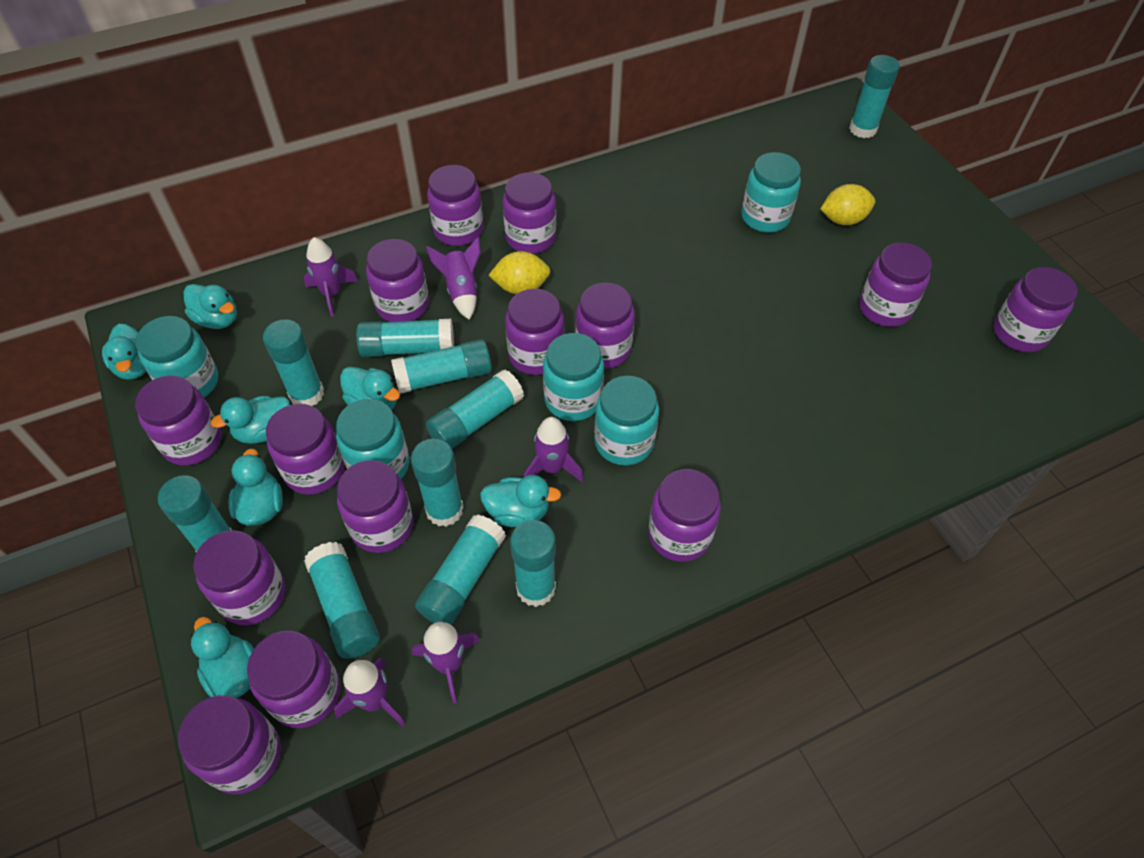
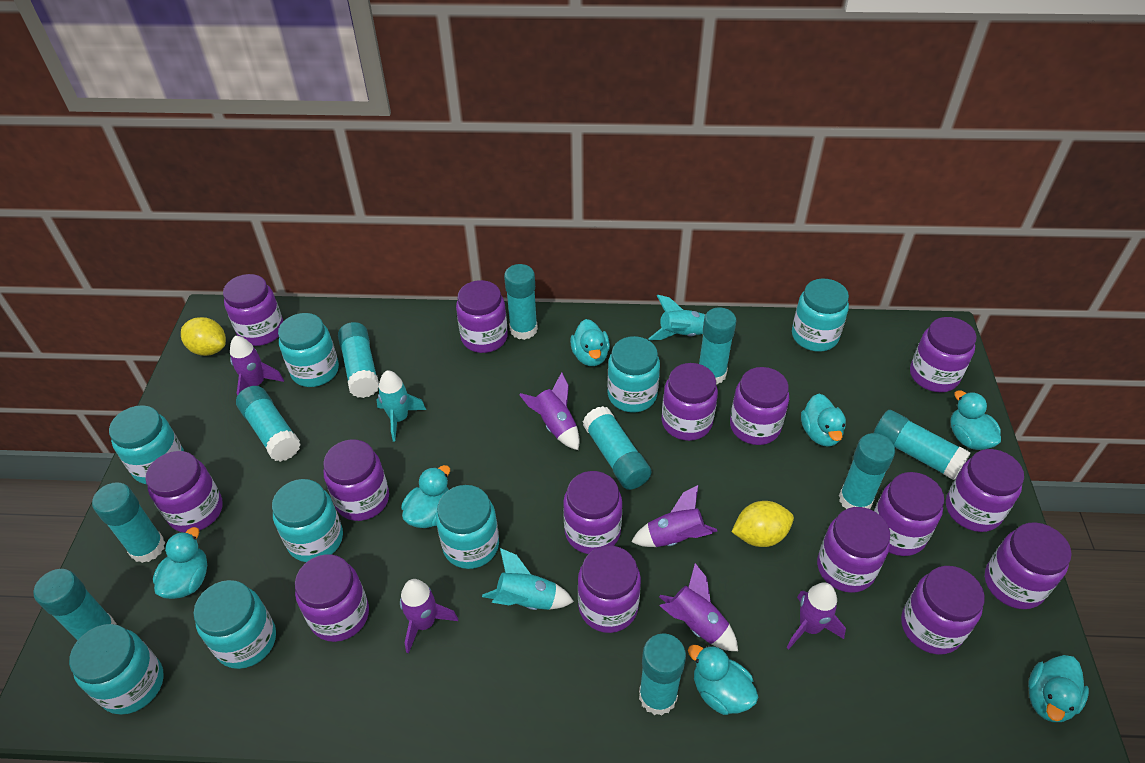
purple jar: 14 -> 15
purple rocket: 5 -> 6
turquoise jar: 5 -> 8
turquoise rocket: 0 -> 3

